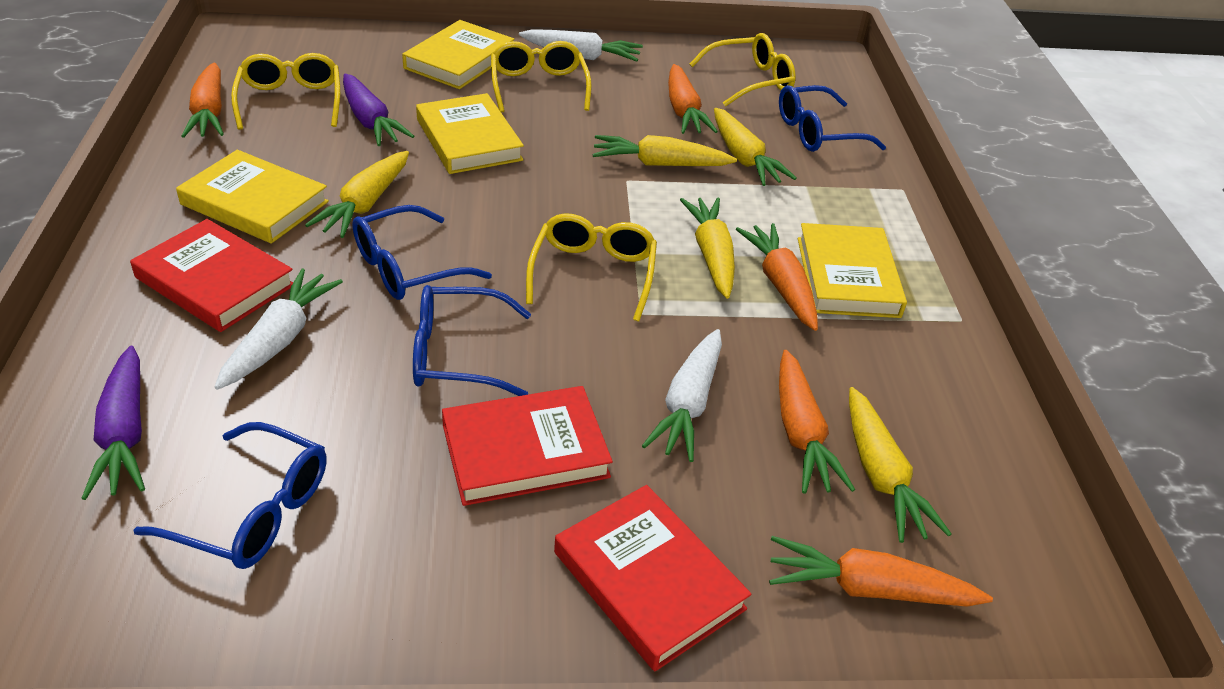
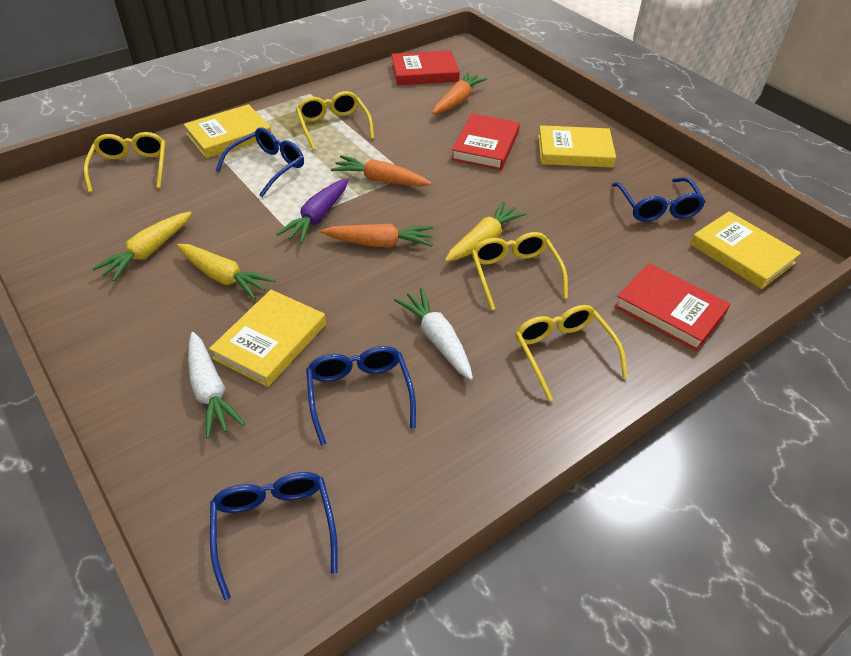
orange carrot: 5 -> 3
purple carrot: 2 -> 1
white carrot: 3 -> 2
yellow carrot: 5 -> 3

